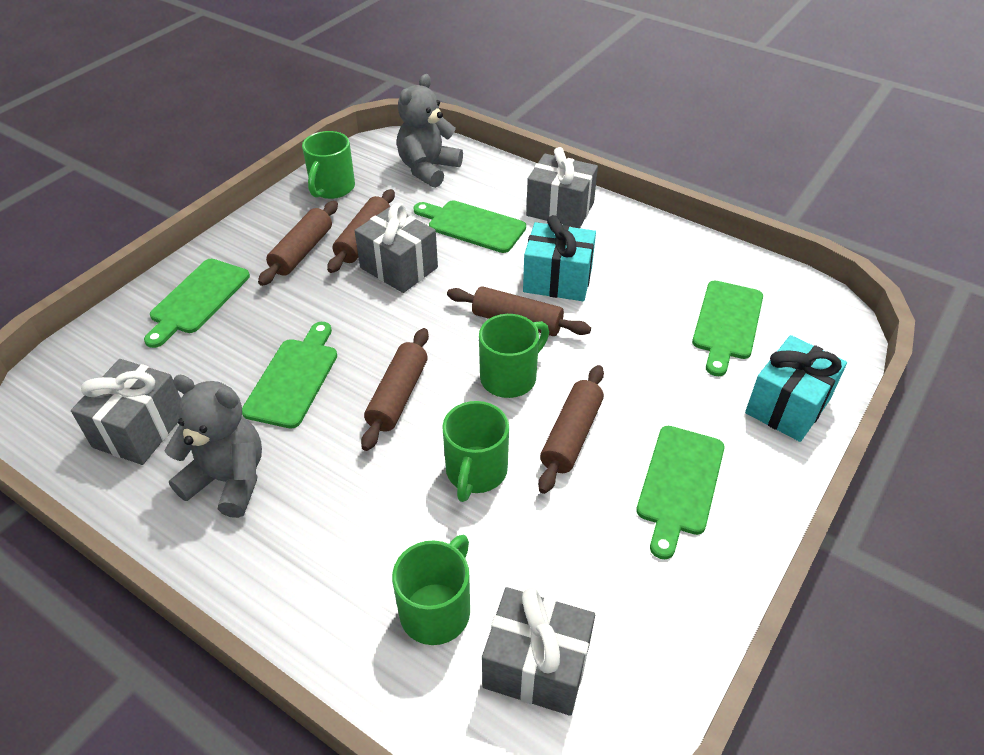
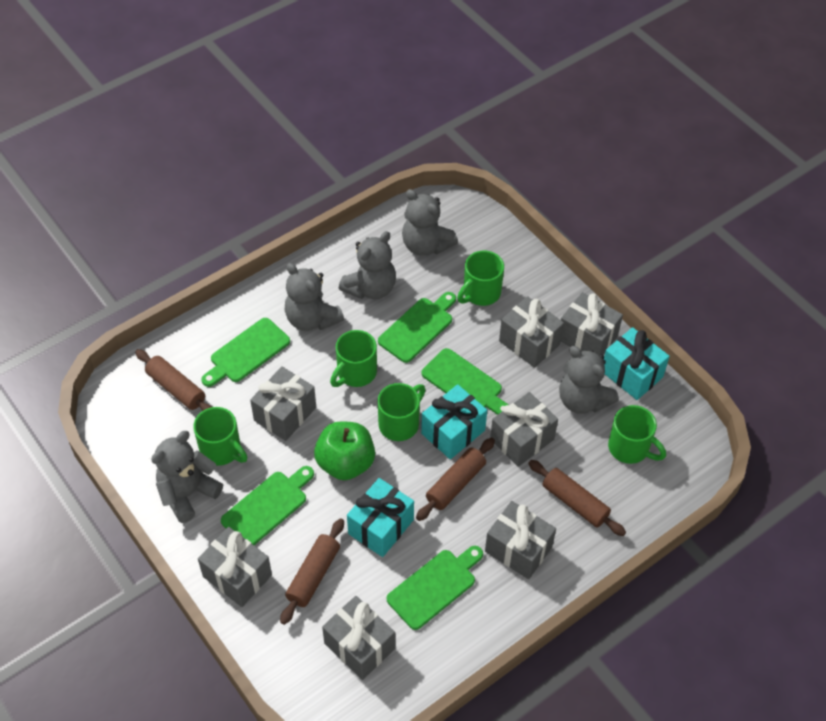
brown rolling pin: 5 -> 4
green apple: 0 -> 1
green mug: 4 -> 5
grey gift: 4 -> 7
grey teddy bear: 2 -> 5
turquoise gift: 2 -> 3

